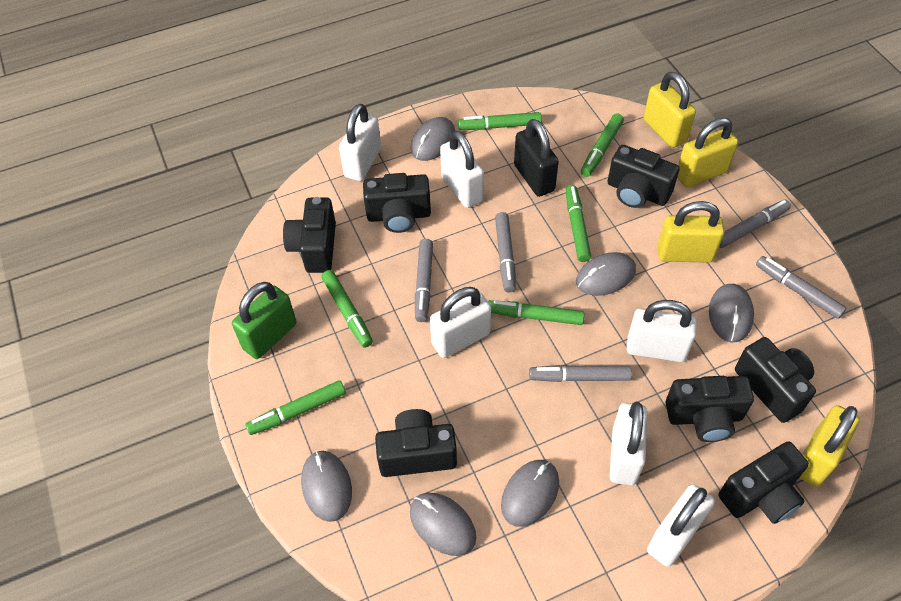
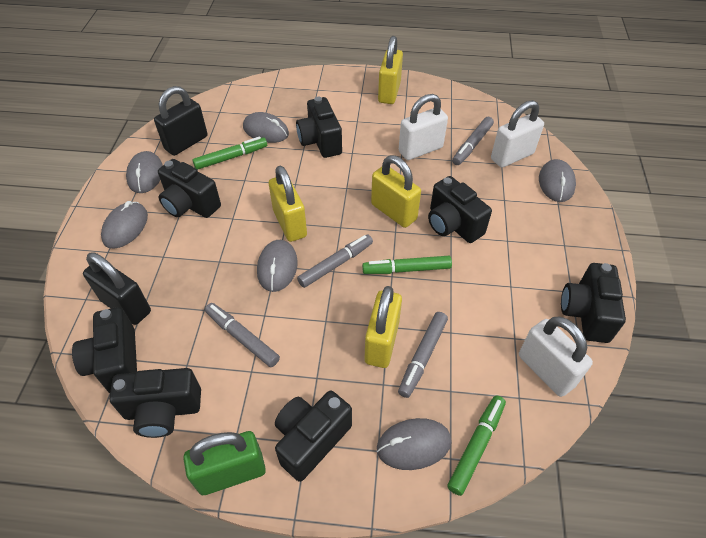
black padlock: 1 -> 2
green marker: 6 -> 3
grey marker: 5 -> 4
white padlock: 6 -> 3

